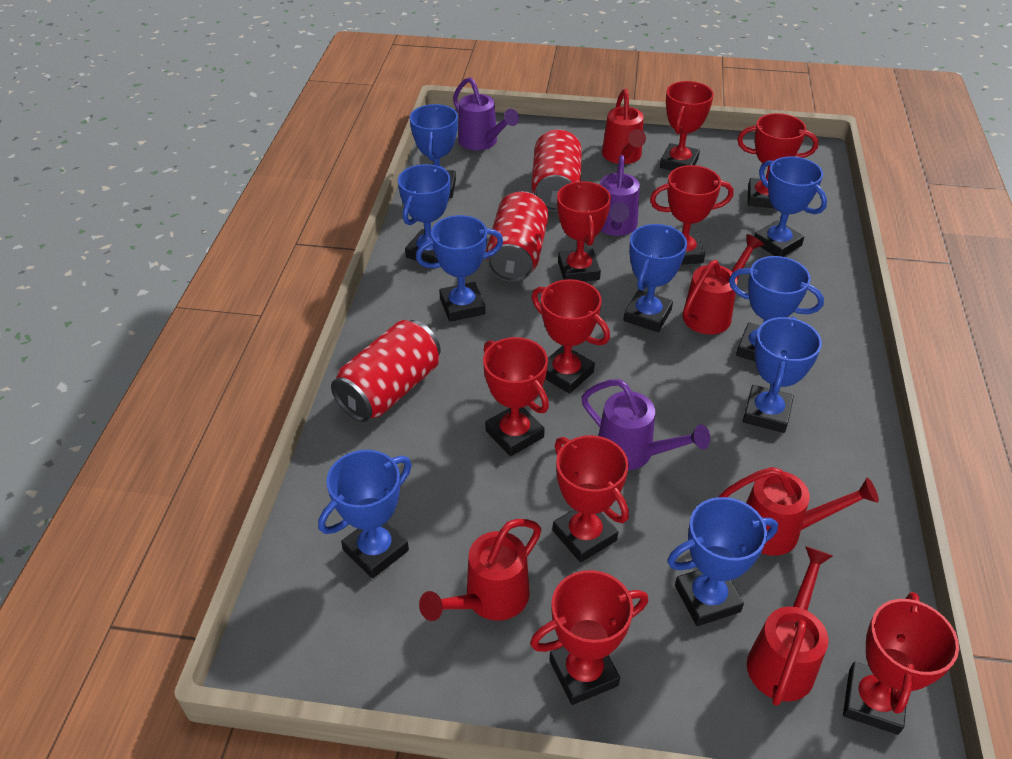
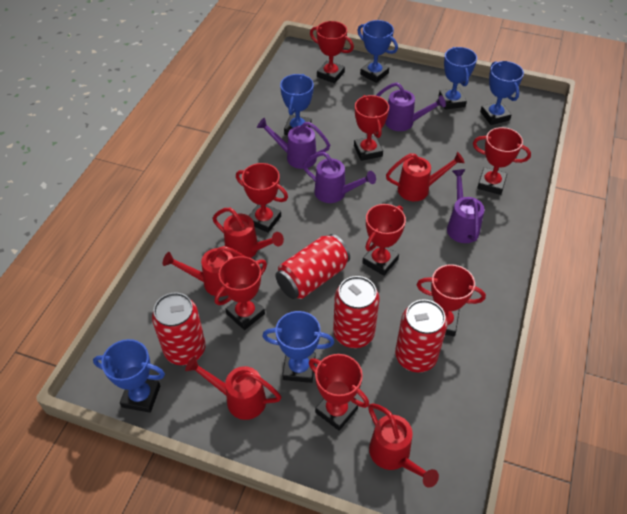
blue trophy: 9 -> 6
purple watering can: 3 -> 4
red can: 3 -> 4
red trophy: 9 -> 8

